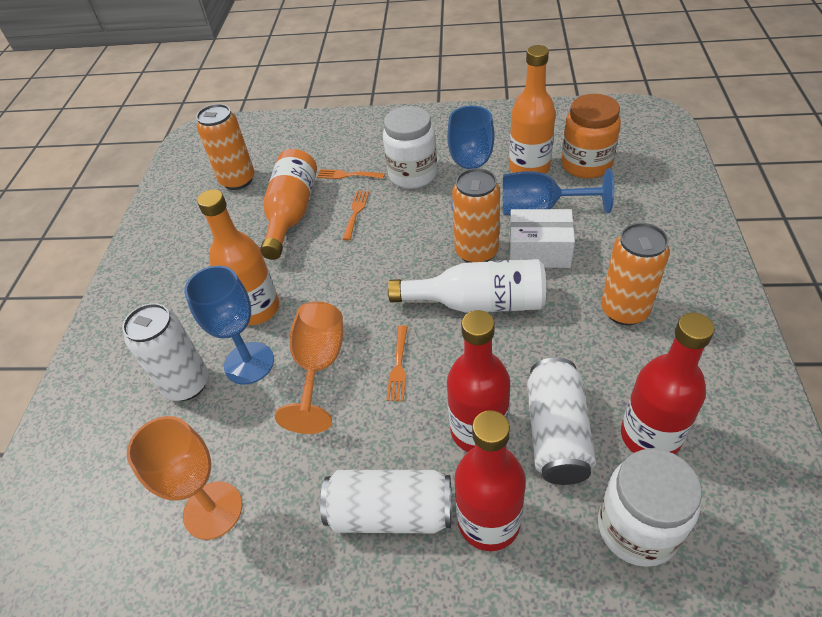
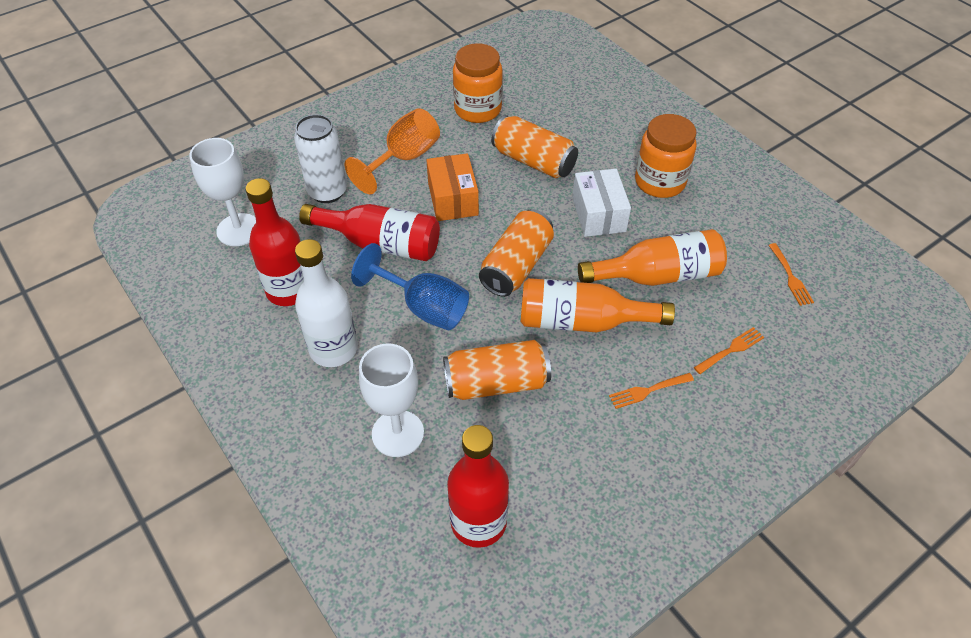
blue goblet: 3 -> 1
orange bottle: 3 -> 2
orange box: 0 -> 1
orange goblet: 2 -> 1
orange jar: 1 -> 2
white can: 3 -> 1
white goblet: 0 -> 2
white jar: 2 -> 0

